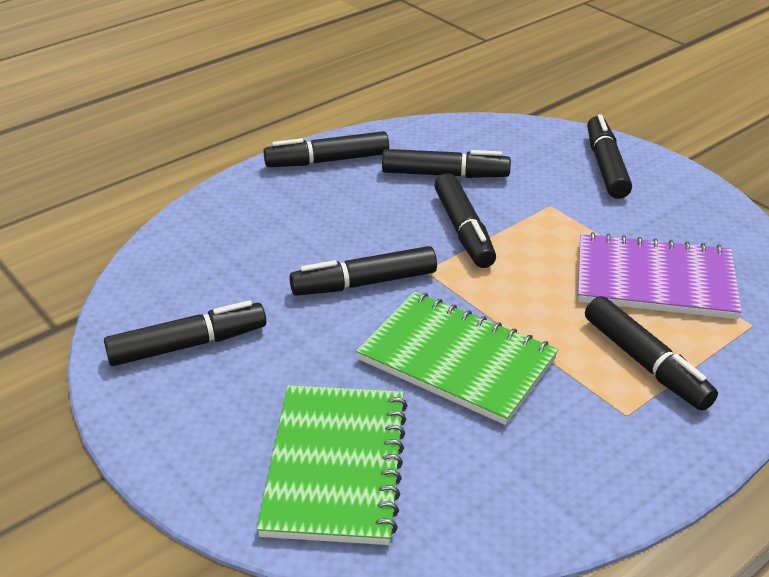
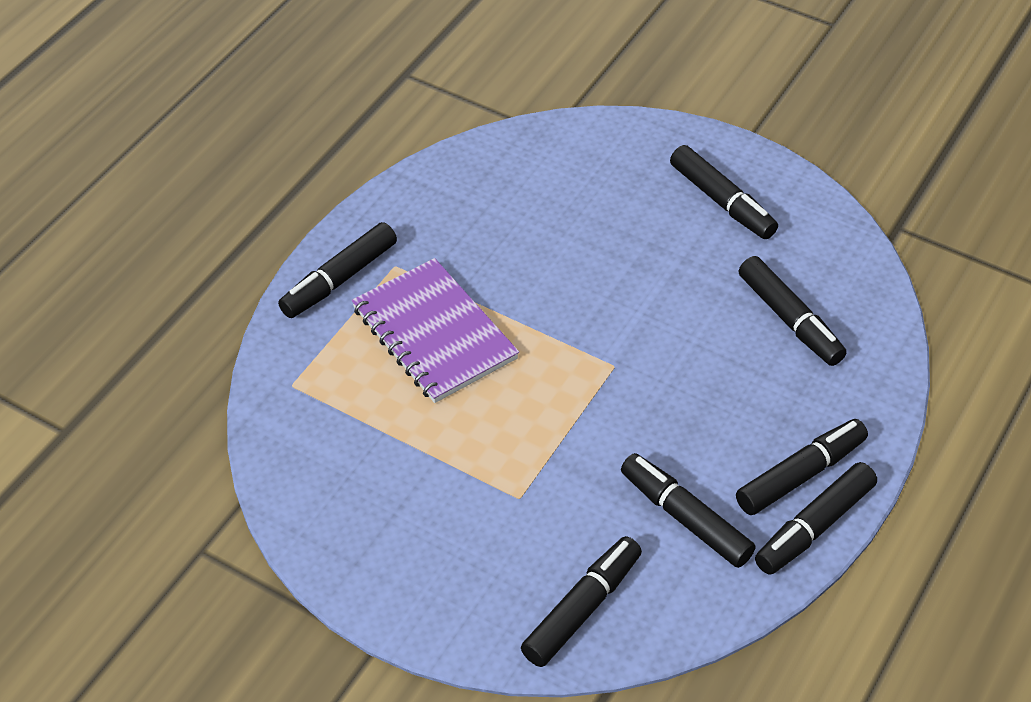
green notebook: 2 -> 0

